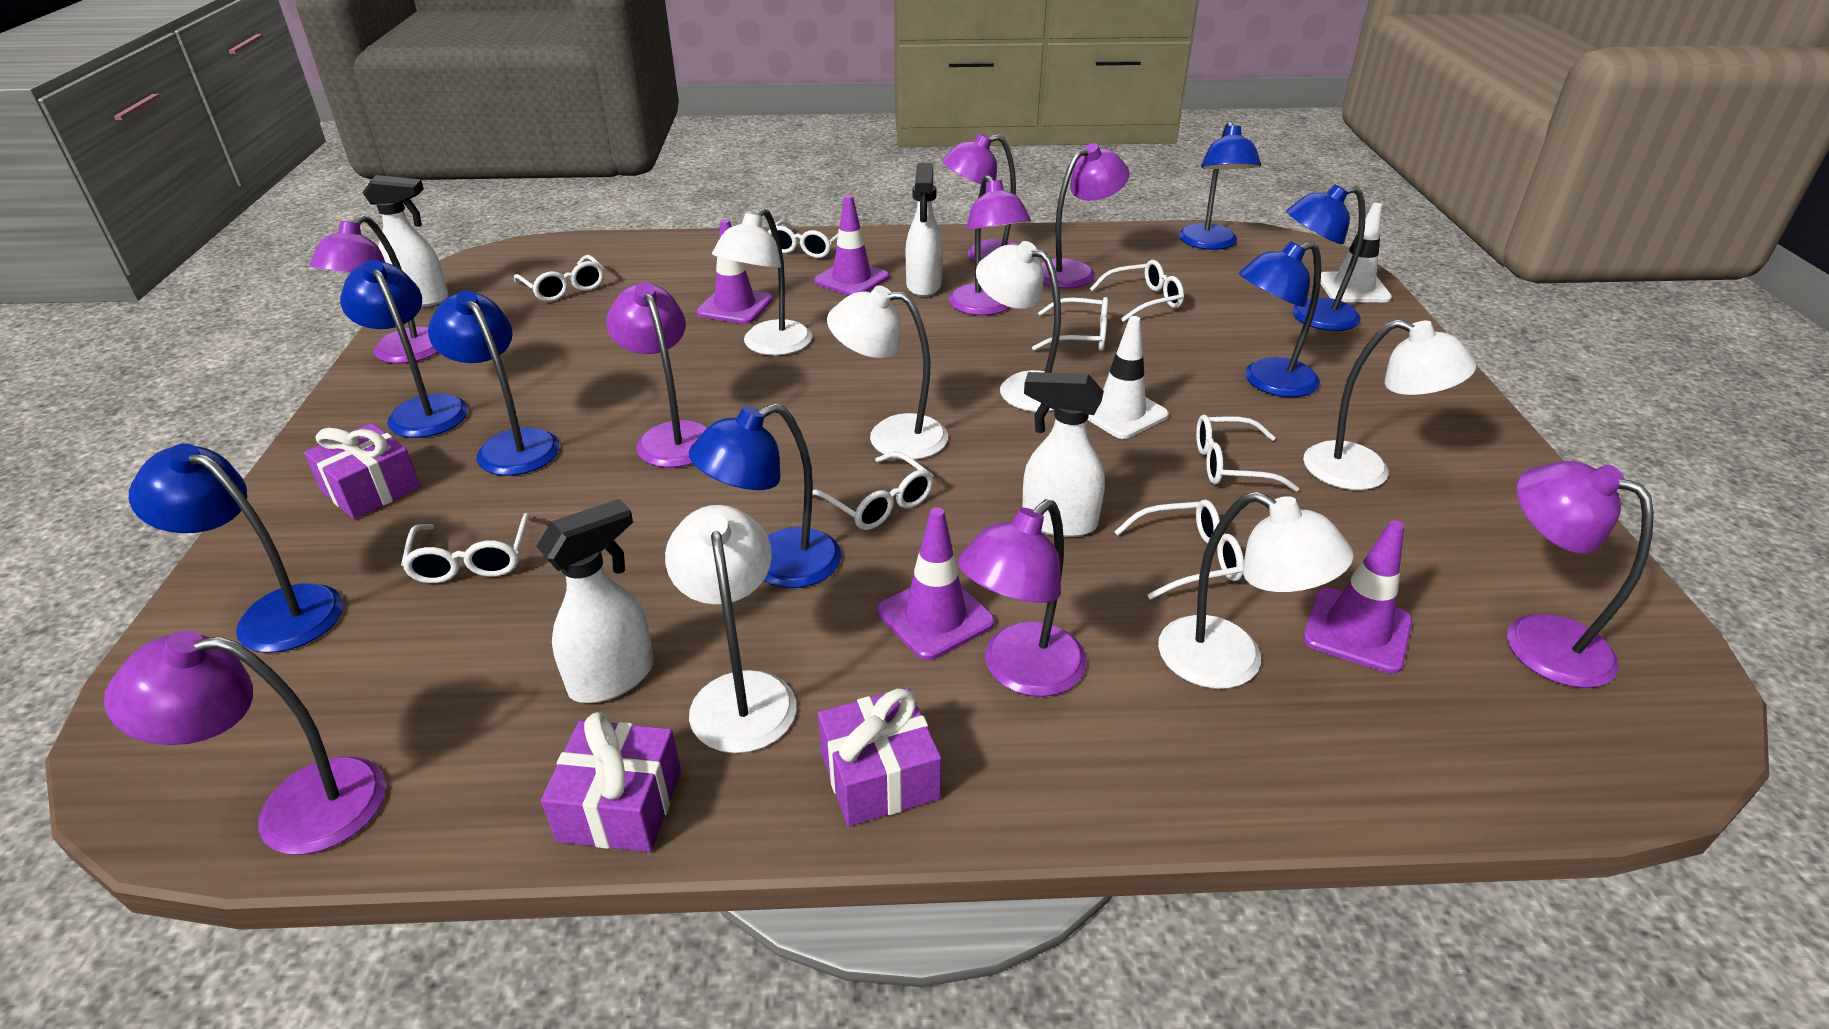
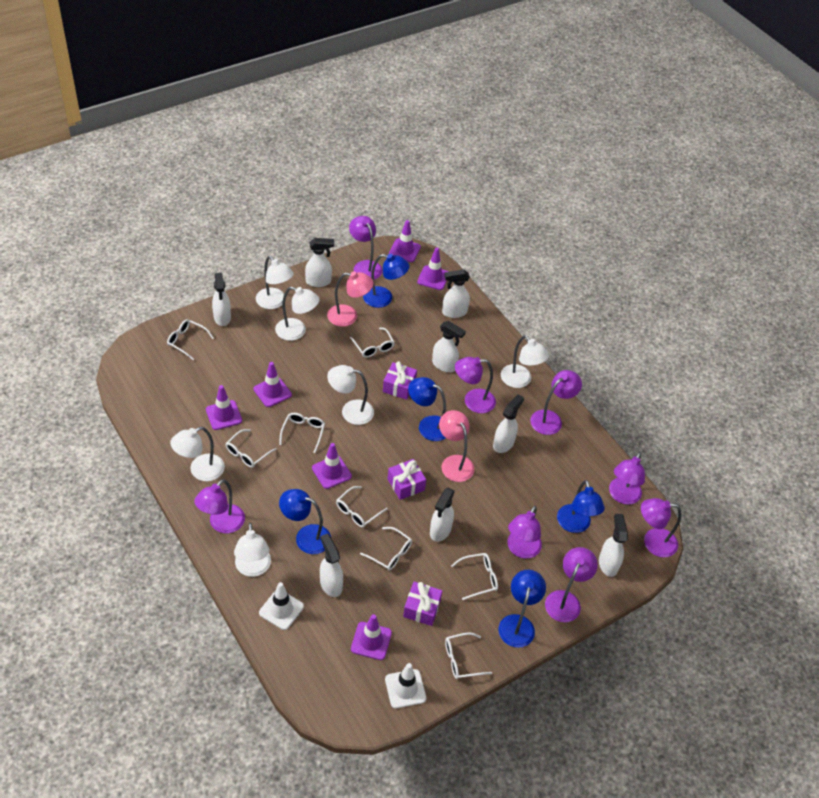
blue lamp: 7 -> 5
pink lamp: 0 -> 2
purple traffic cone: 4 -> 6
white spray bottle: 4 -> 8

